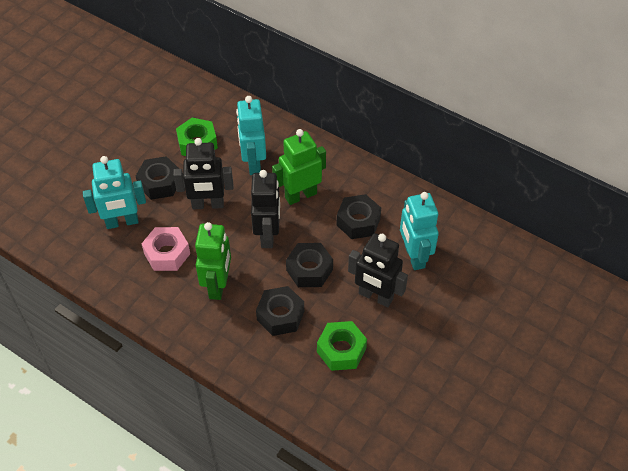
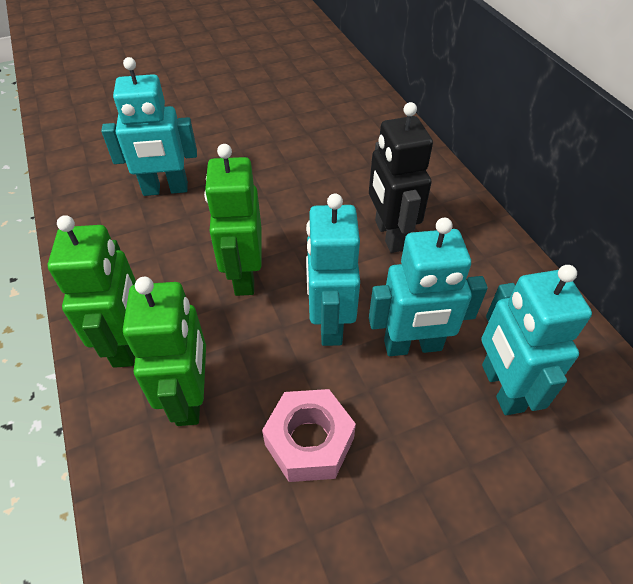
black nut: 4 -> 0
black robot: 3 -> 1
green nut: 2 -> 0
green robot: 2 -> 3
turquoise robot: 3 -> 4

